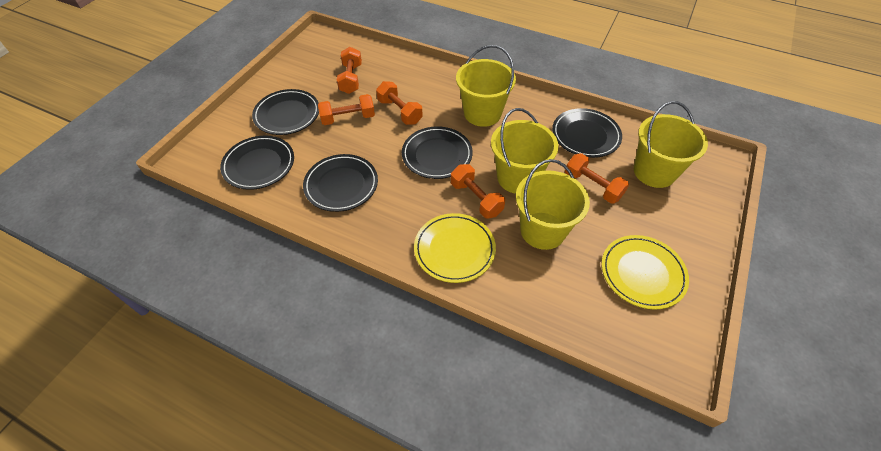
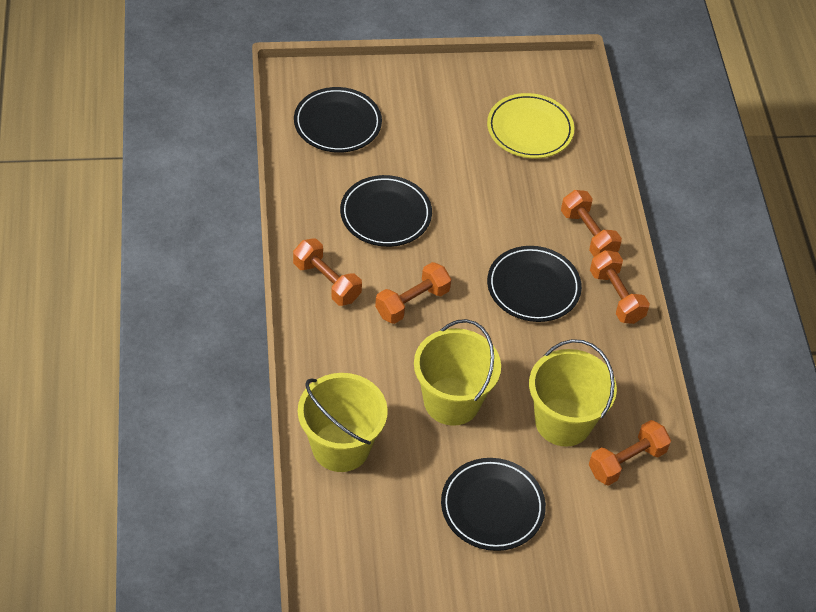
black plate: 5 -> 4
yellow bucket: 4 -> 3
yellow plate: 2 -> 1

